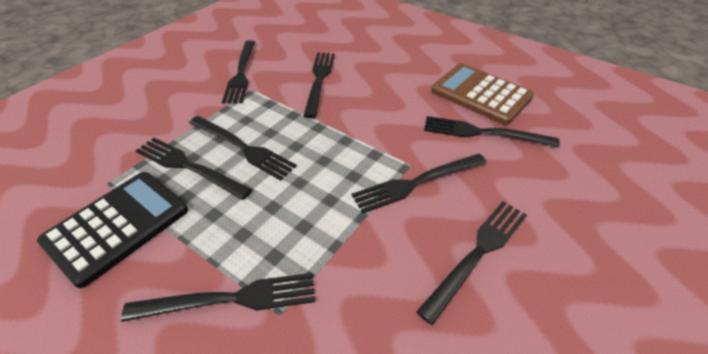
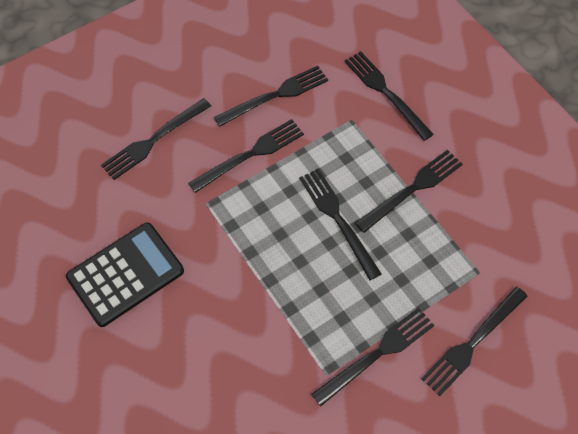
brown calculator: 1 -> 0

